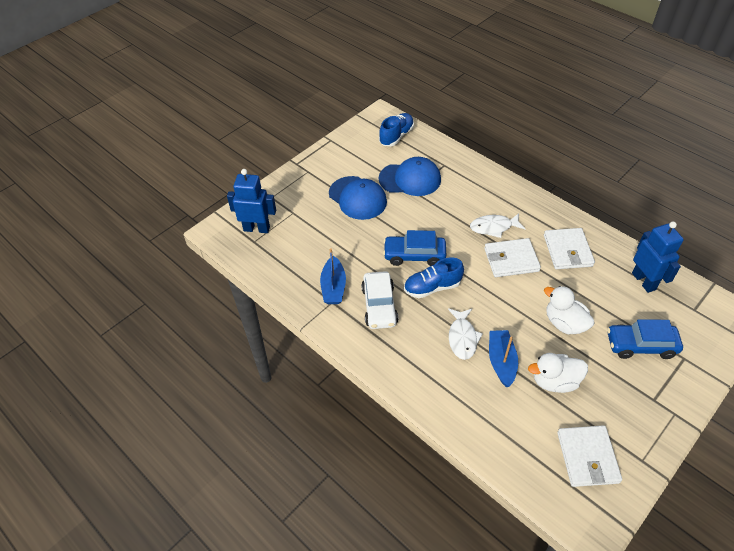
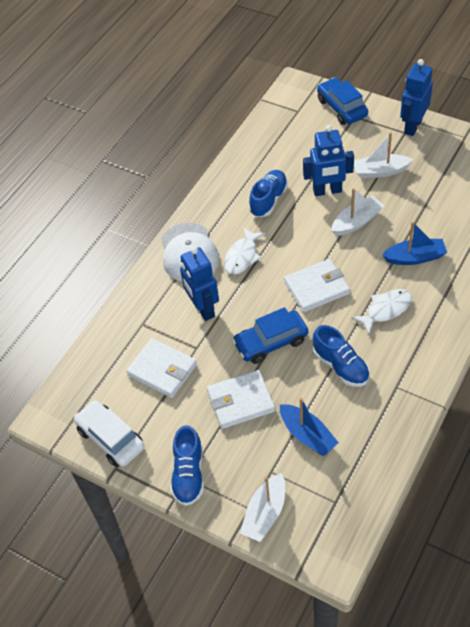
blue cap: 2 -> 0
blue robot: 2 -> 3
blue shoe: 2 -> 3
white boat: 0 -> 3
white cap: 0 -> 1
white duck: 2 -> 0

